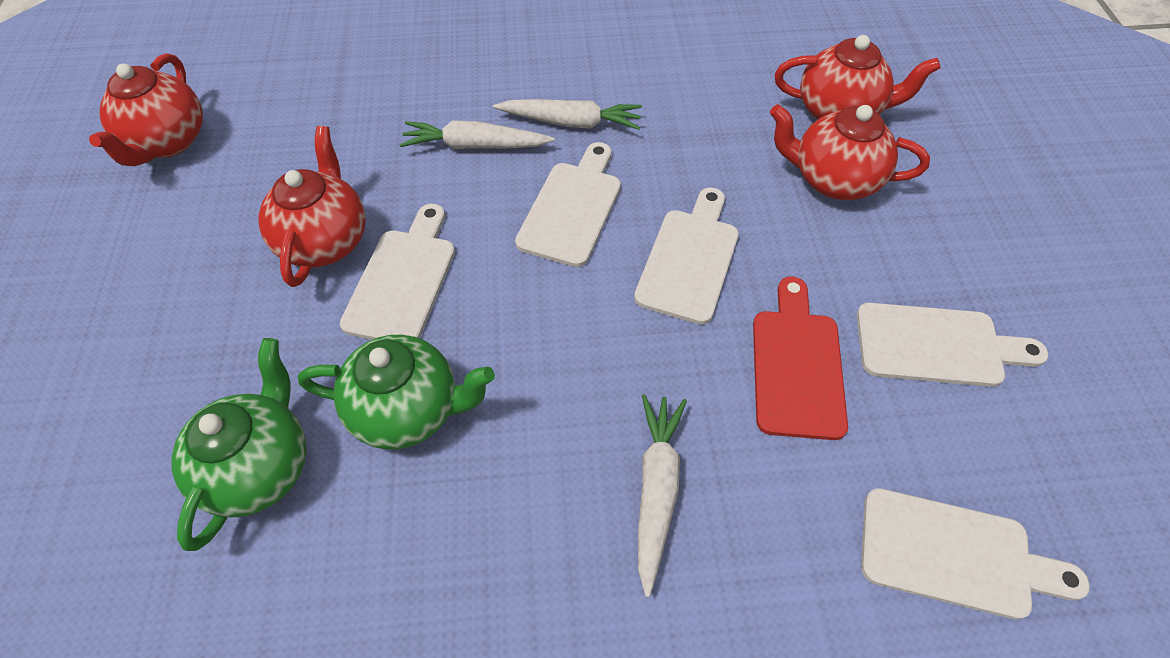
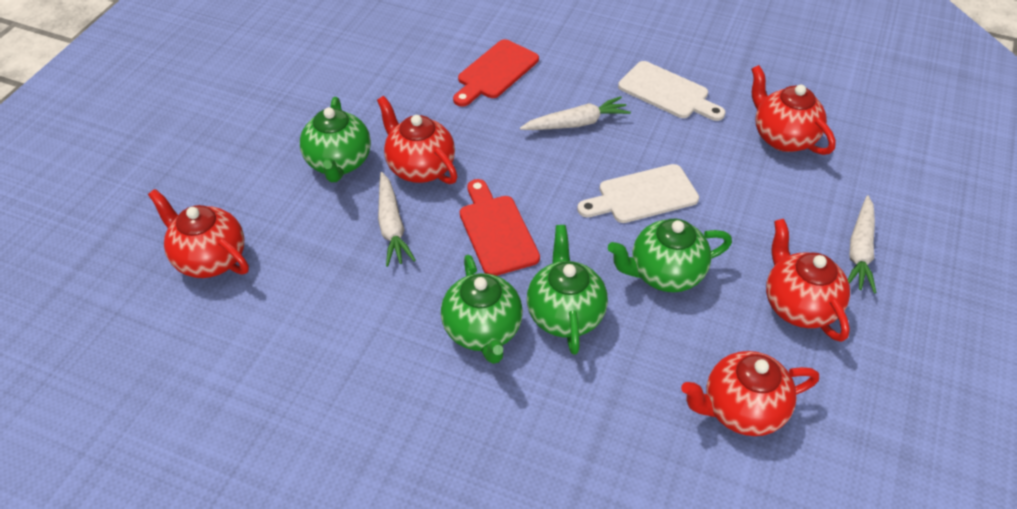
green teapot: 2 -> 4
red cutting board: 1 -> 2
red teapot: 4 -> 5
white cutting board: 5 -> 2

